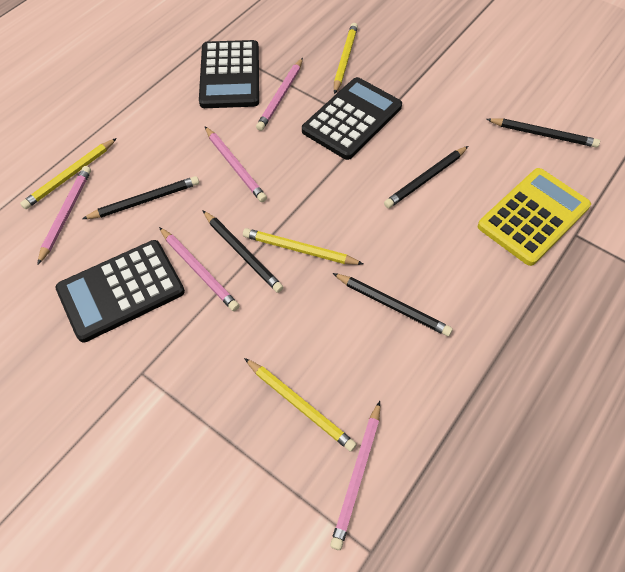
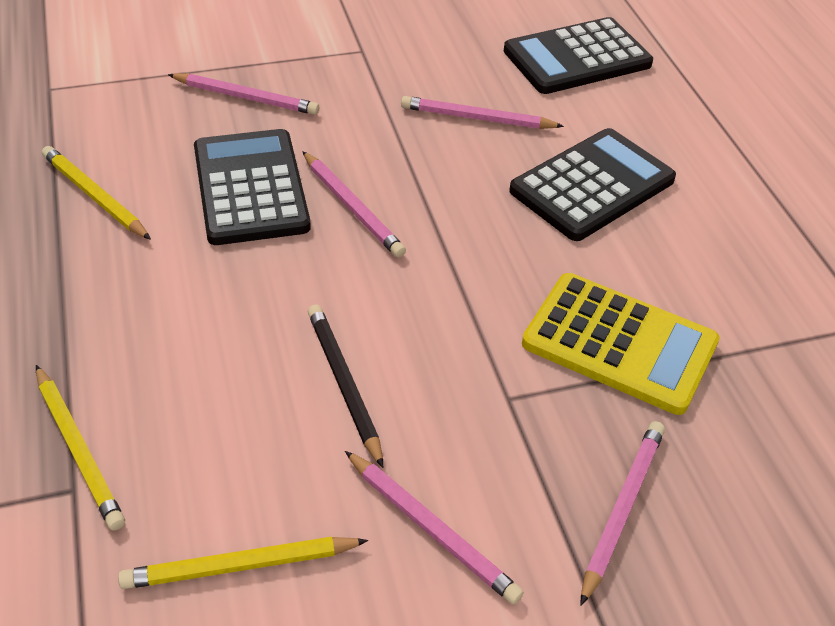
black pencil: 5 -> 1
yellow pencil: 4 -> 3

